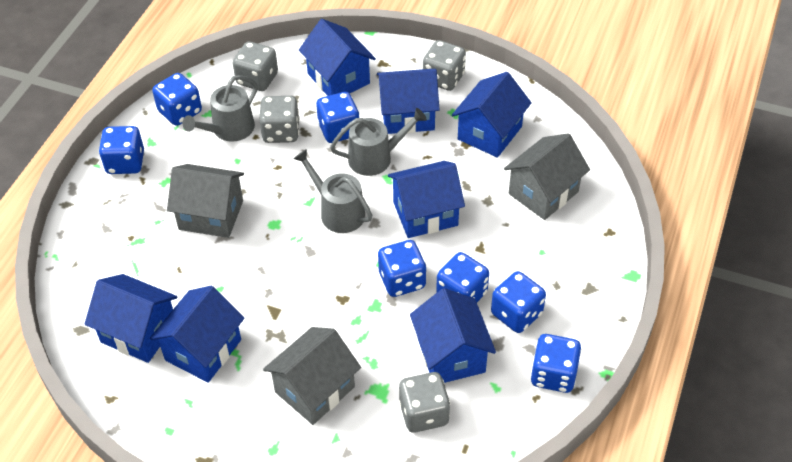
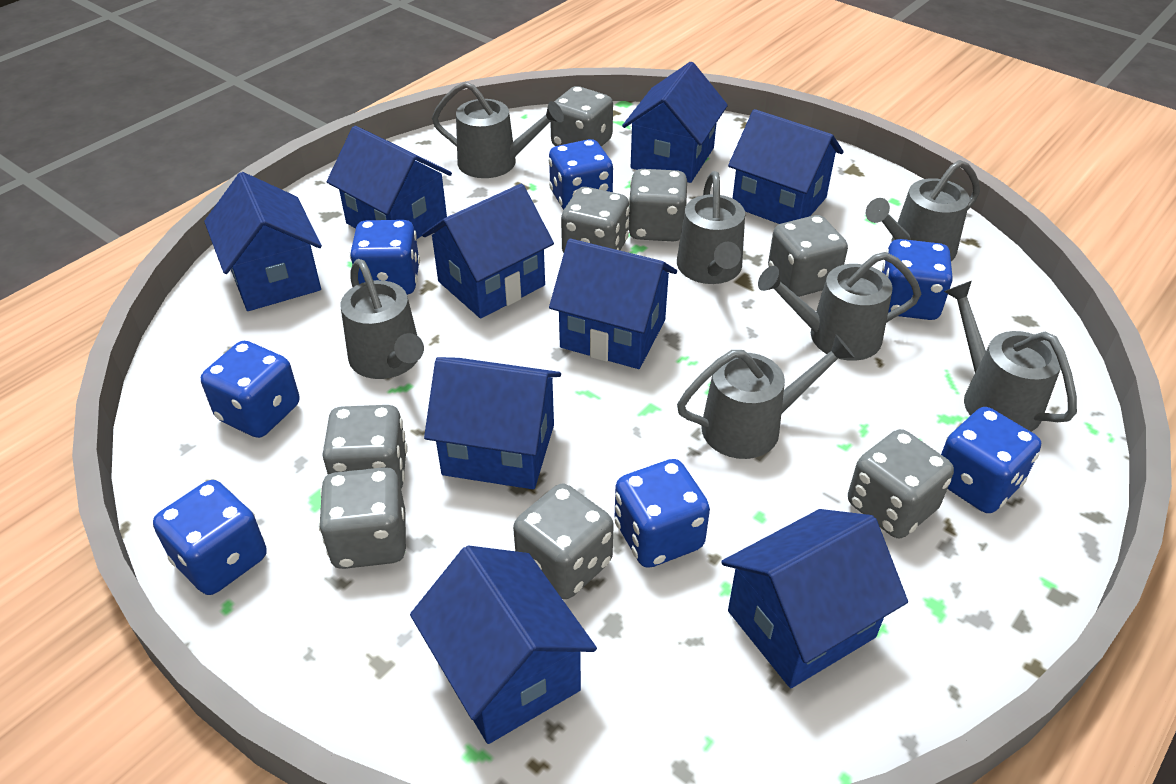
blue house: 7 -> 9
grey dice: 4 -> 8
grey house: 3 -> 0
grey watering can: 3 -> 7

